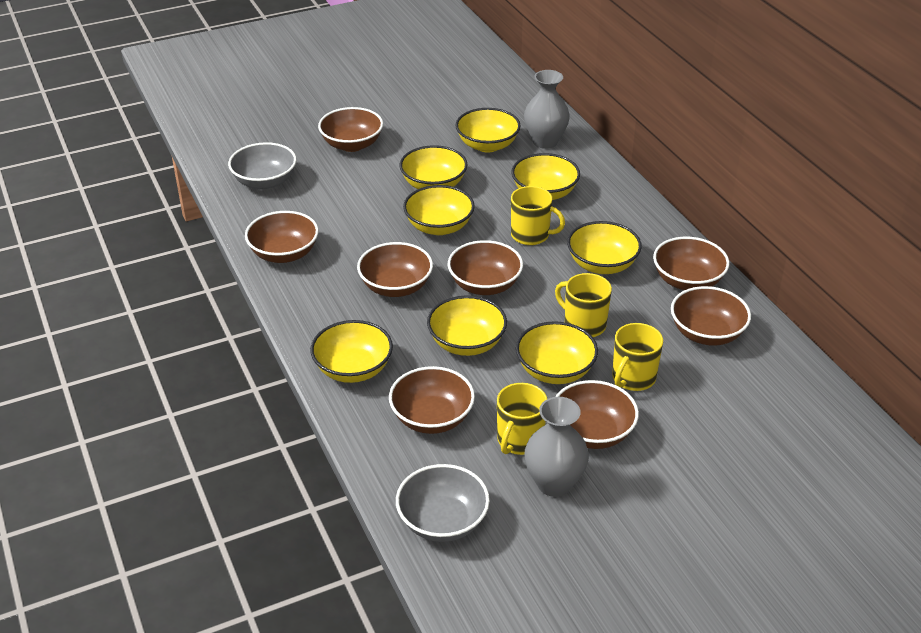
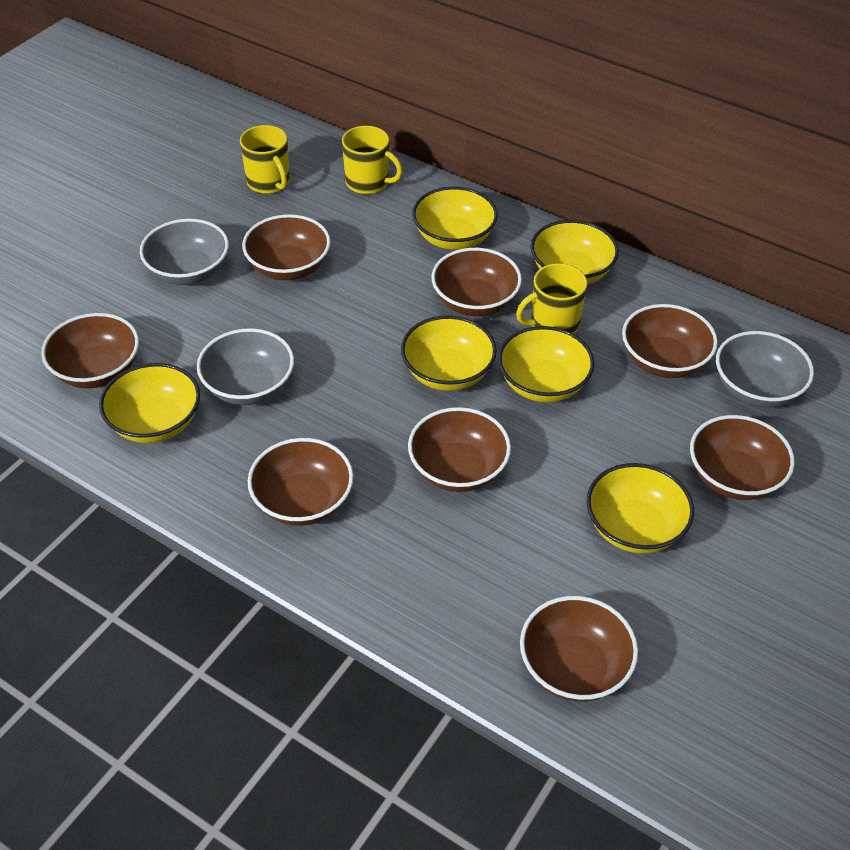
grey bowl: 2 -> 3
grey vase: 2 -> 0
yellow bowl: 8 -> 6
yellow mug: 4 -> 3

